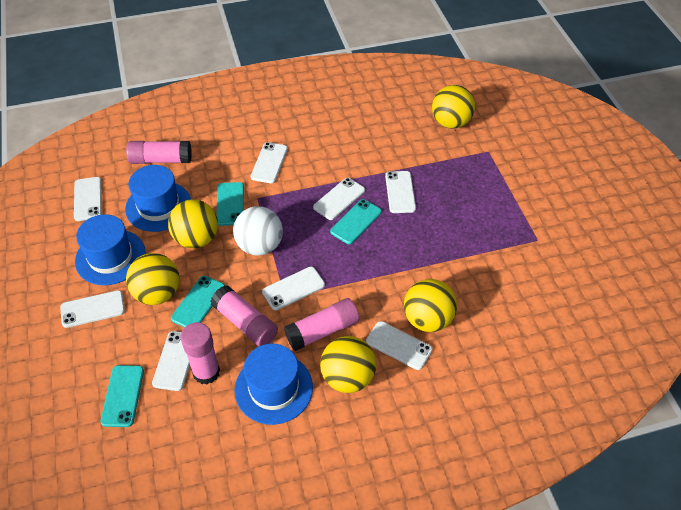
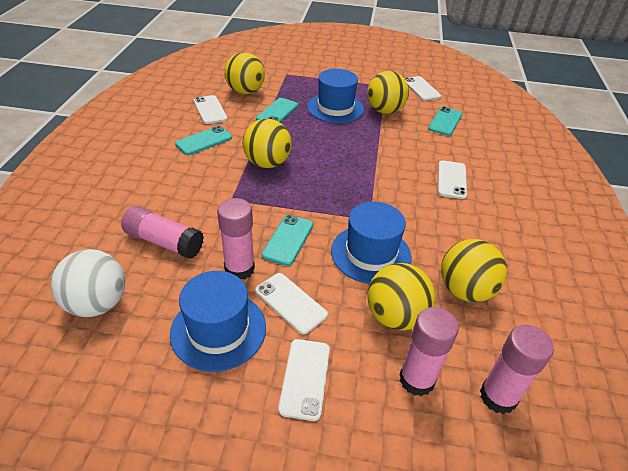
white phone: 8 -> 5

